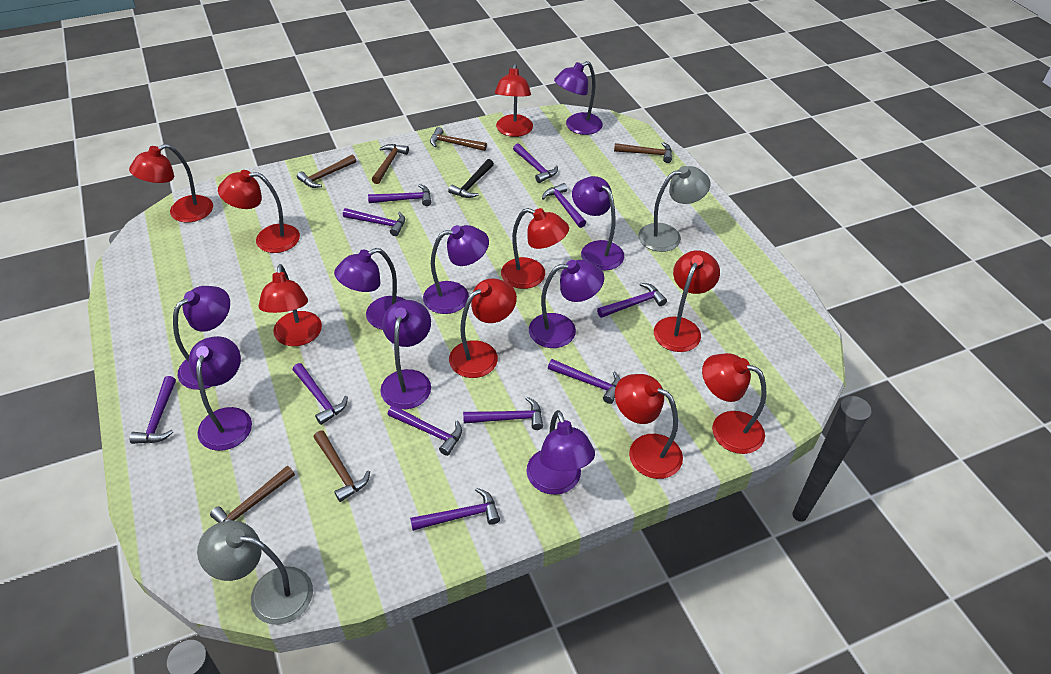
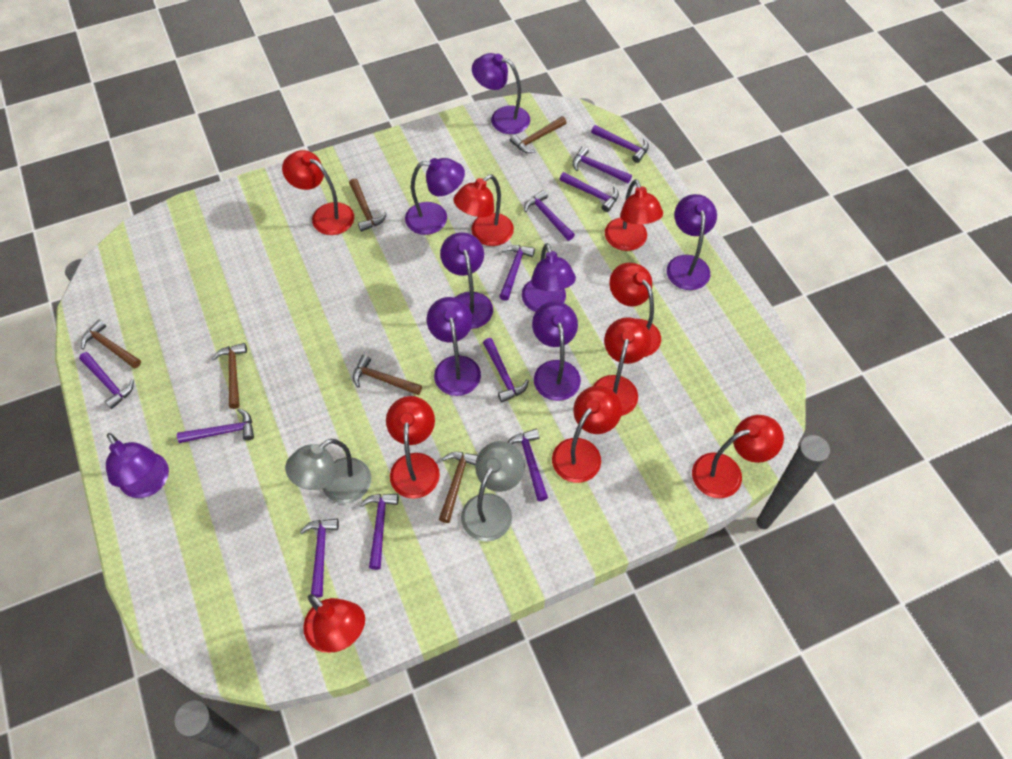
black hammer: 1 -> 0
purple lamp: 9 -> 8

